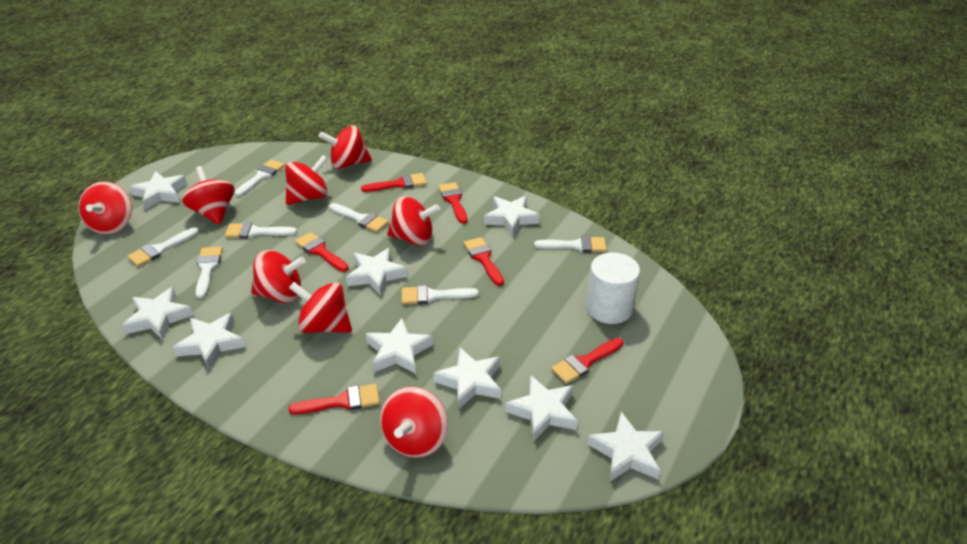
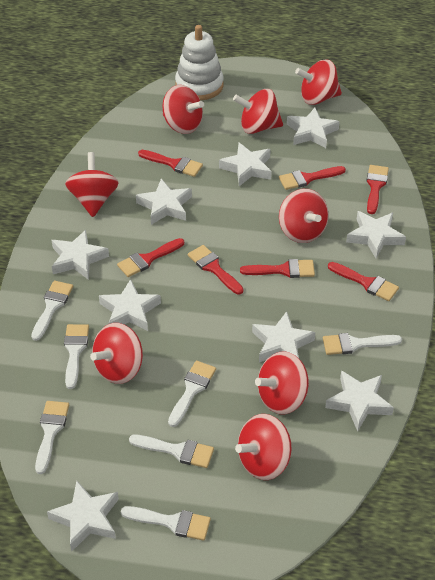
red brush: 6 -> 7
white cylinder: 1 -> 0
white stacking toy: 0 -> 1

